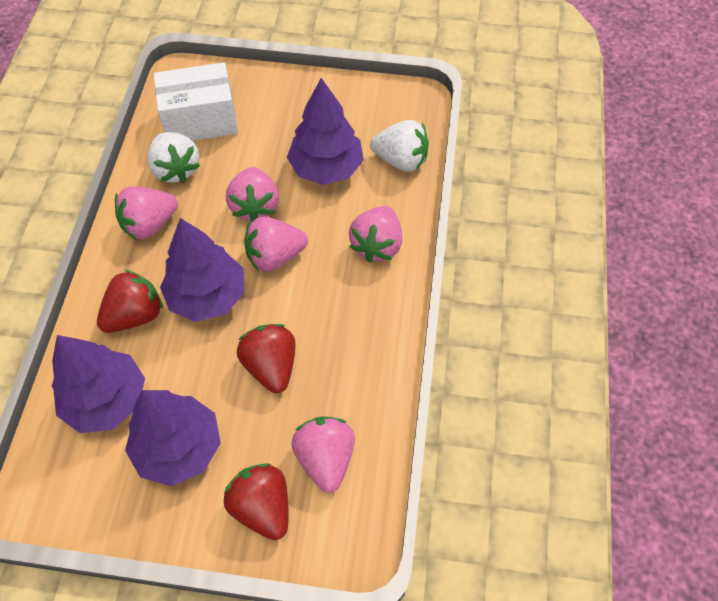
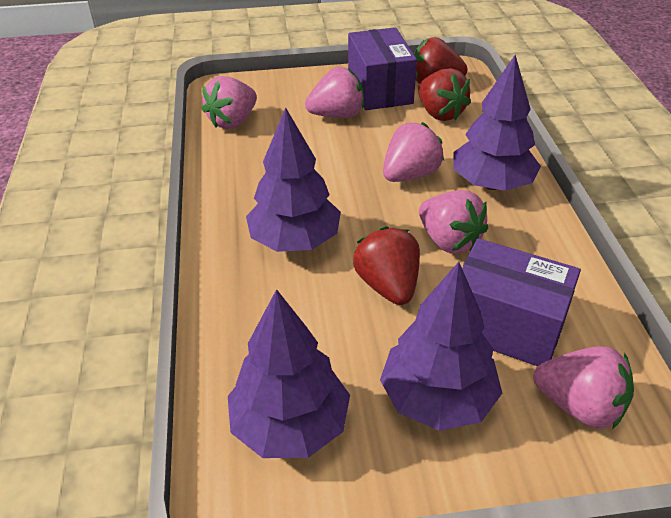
purple box: 0 -> 2
white box: 1 -> 0
white strawberry: 2 -> 0

